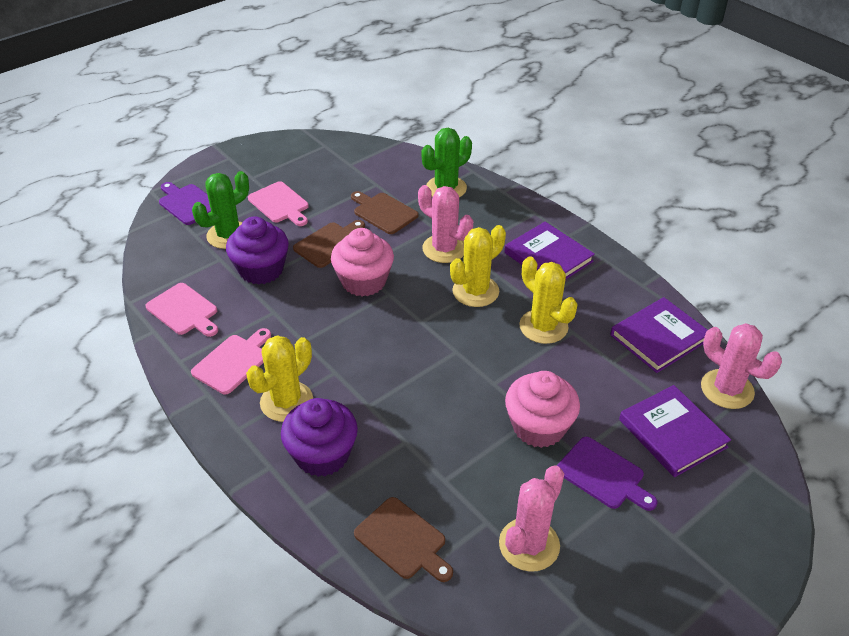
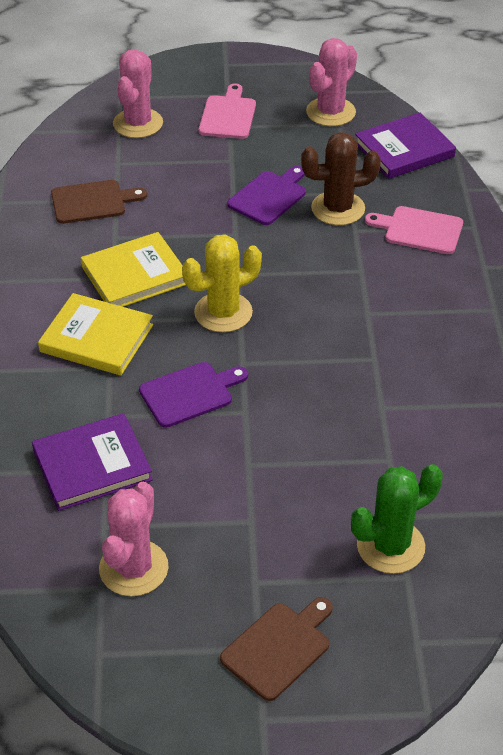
brown cactus: 0 -> 1
brown cutting board: 3 -> 2
green cactus: 2 -> 1
pink cupcake: 2 -> 0
pink cutting board: 3 -> 2
purple book: 3 -> 2
purple cupcake: 2 -> 0
yellow book: 0 -> 2
yellow cactus: 3 -> 1

